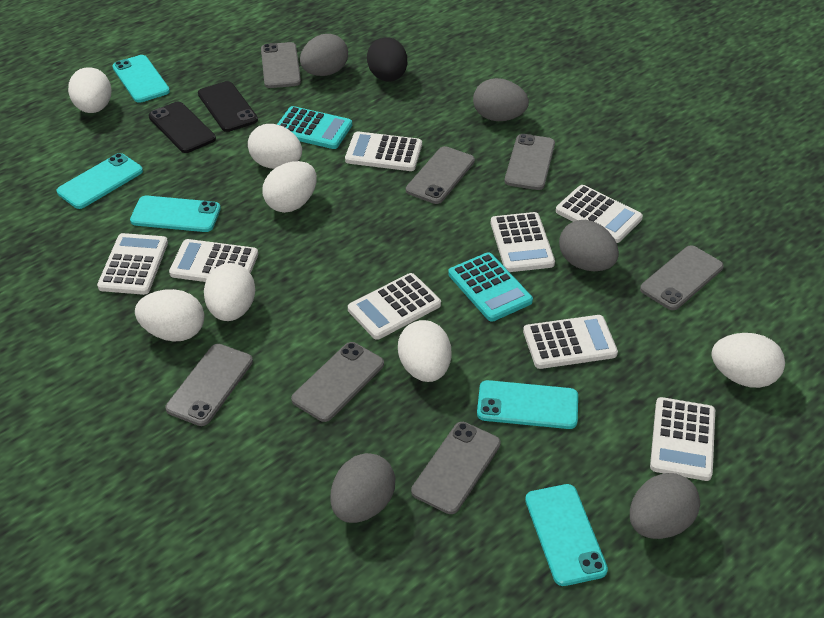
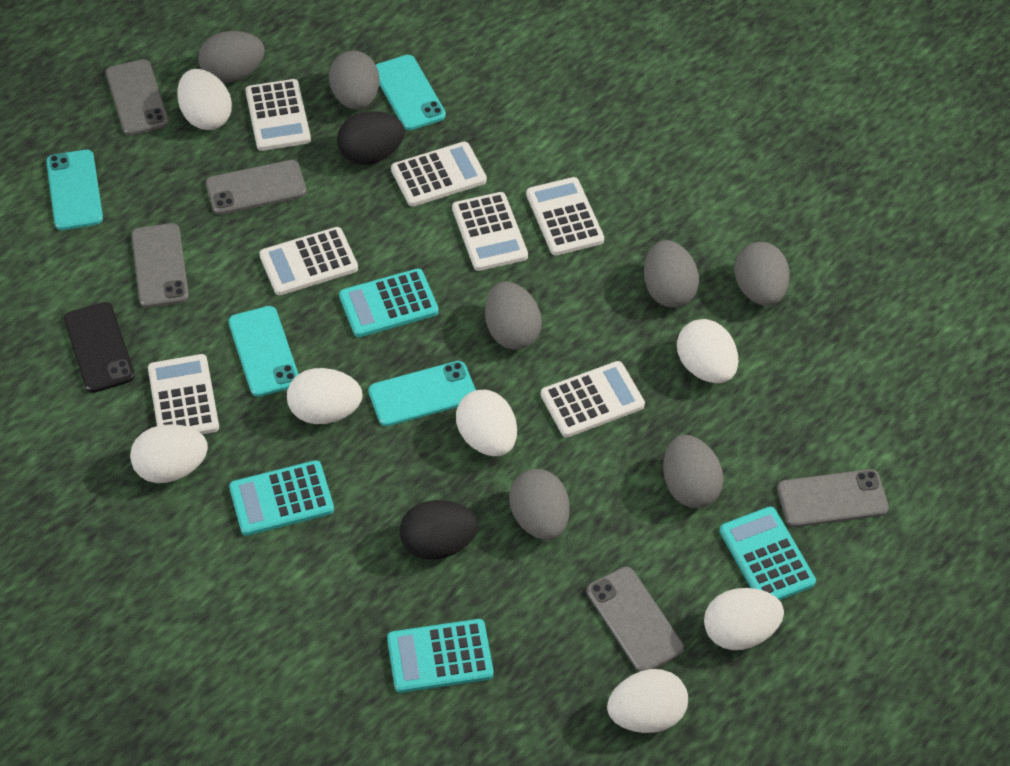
black egg: 1 -> 2
black phone: 2 -> 1
grey egg: 5 -> 7
grey phone: 7 -> 5
turquoise calculator: 2 -> 4
turquoise phone: 5 -> 4
white calculator: 8 -> 7

